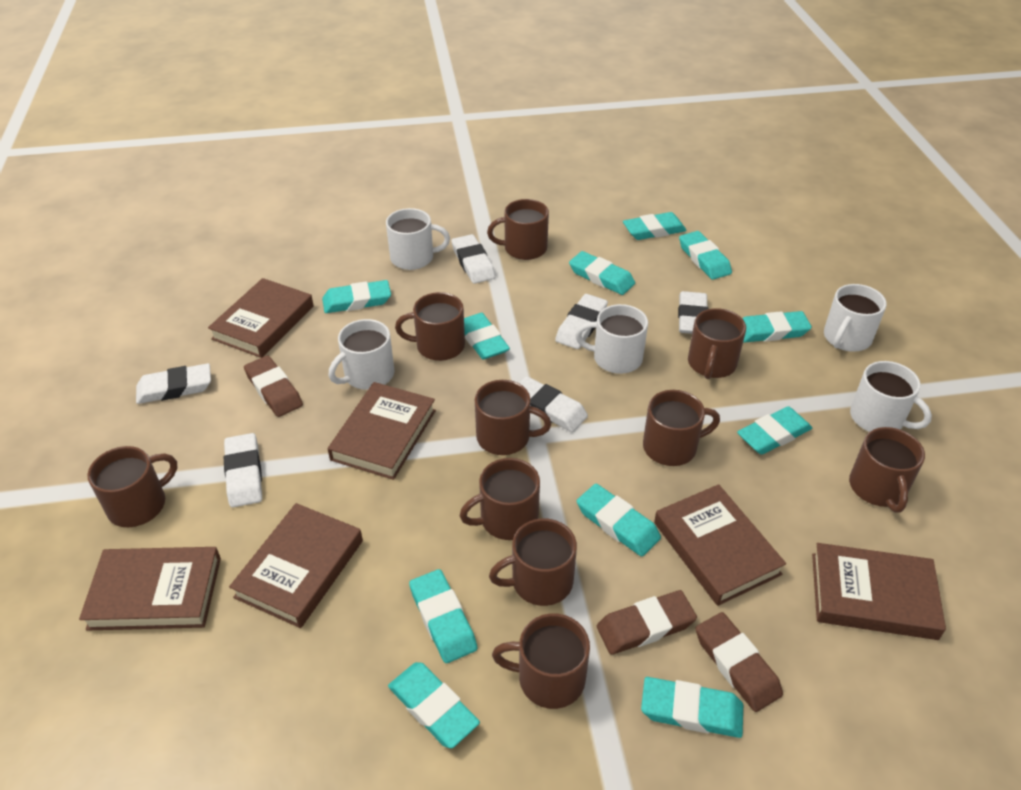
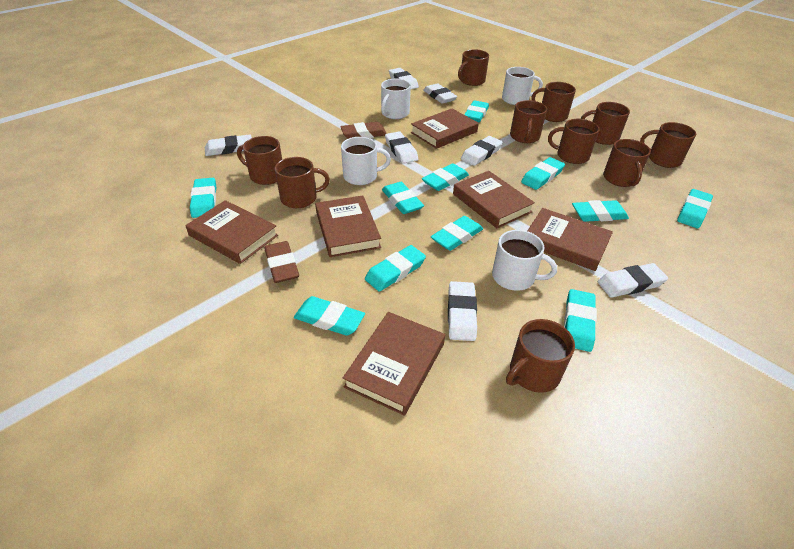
brown eraser: 3 -> 2
white eraser: 6 -> 7
white mug: 5 -> 4

